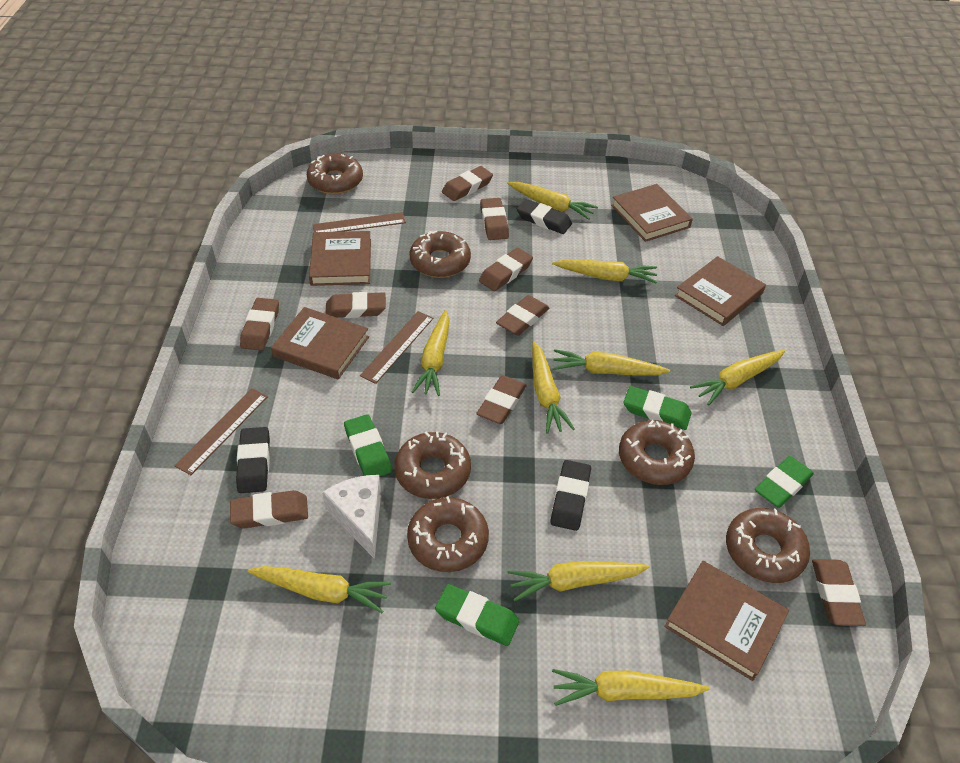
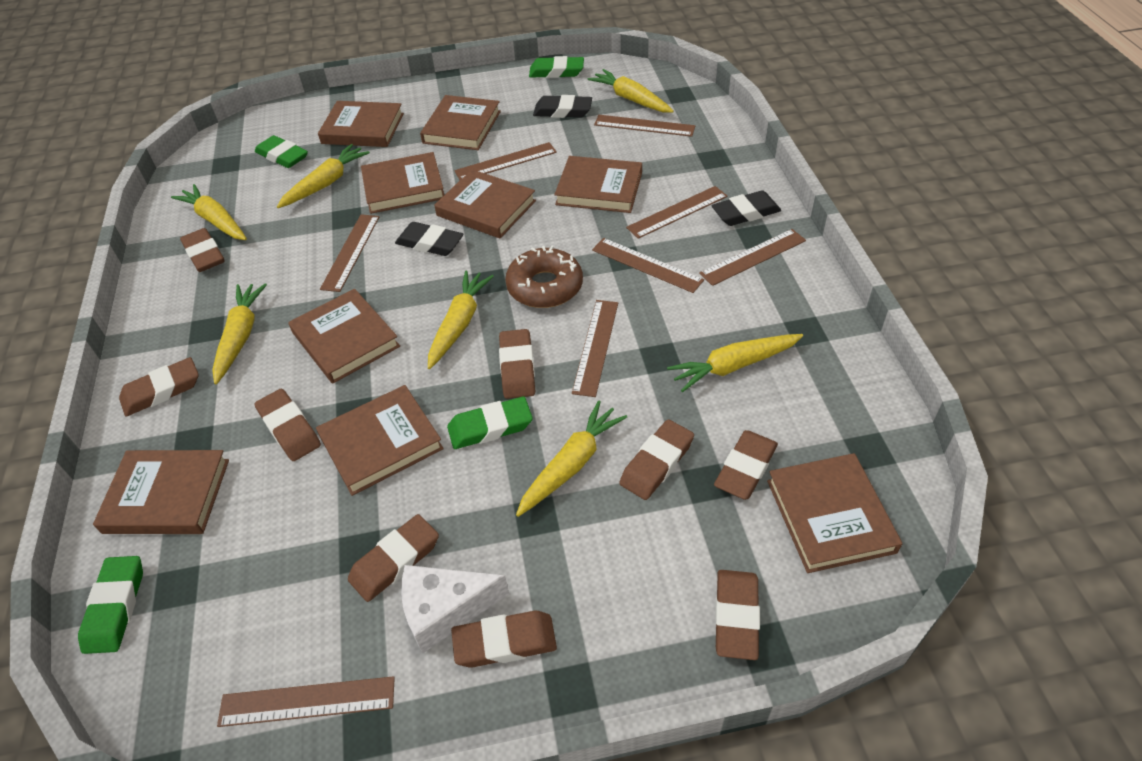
brown book: 5 -> 9
brown donut: 6 -> 1
brown ruler: 3 -> 8
yellow carrot: 9 -> 7

